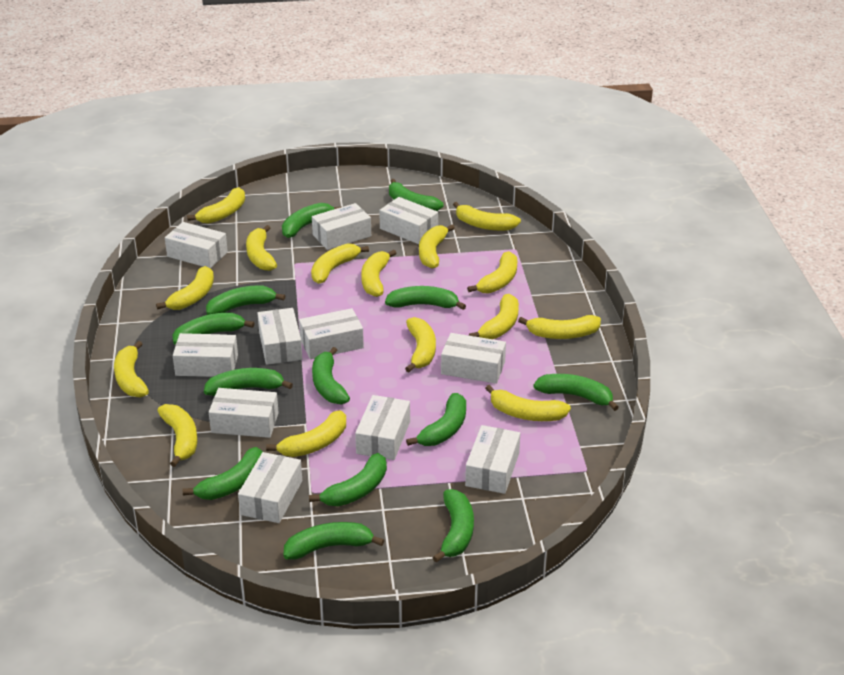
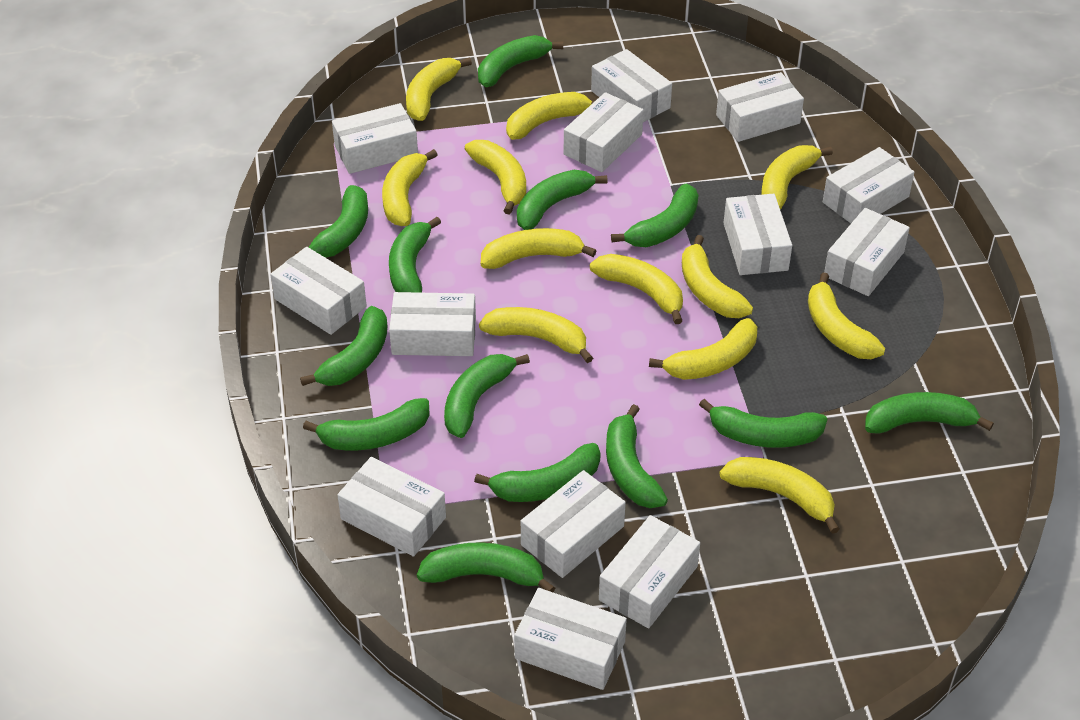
white box: 11 -> 13
yellow banana: 15 -> 12

